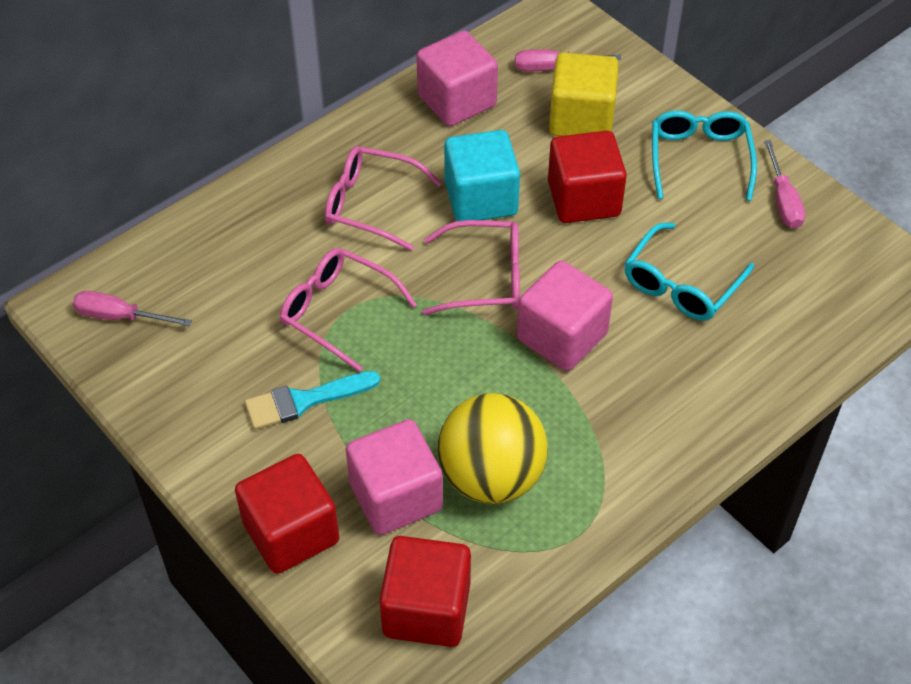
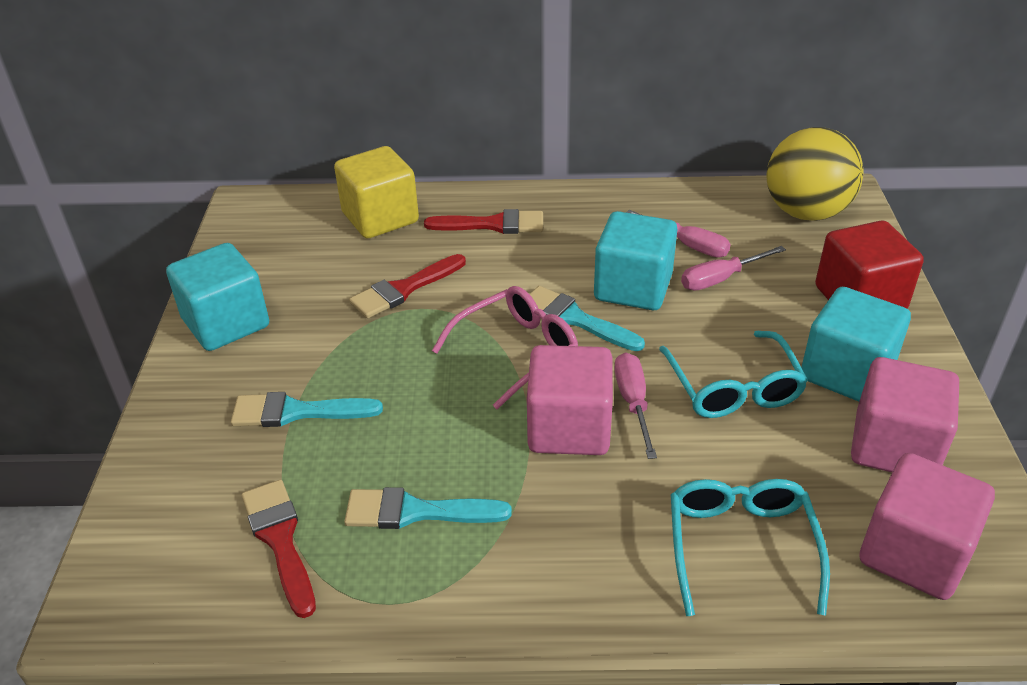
pink glasses: 3 -> 1
red brush: 0 -> 3
red cube: 3 -> 1
turquoise brush: 1 -> 3
turquoise cube: 1 -> 3

